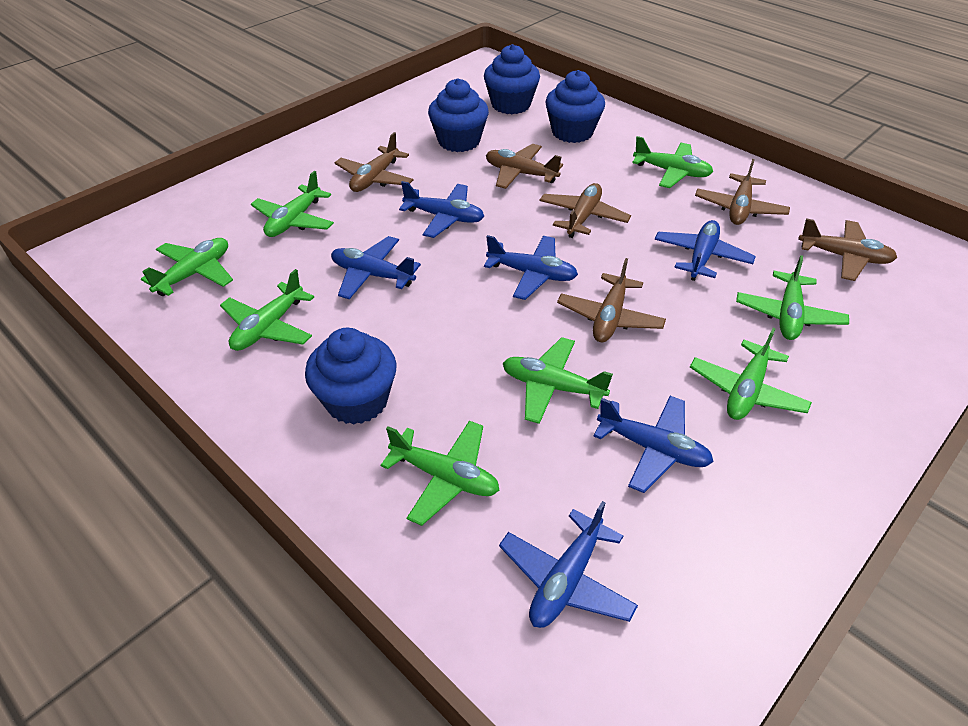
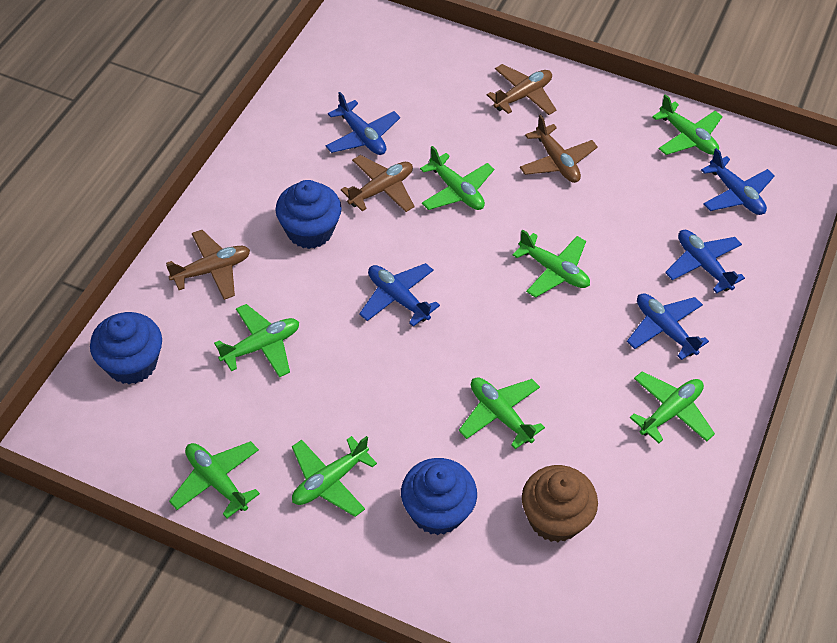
blue cupcake: 4 -> 3
blue plane: 6 -> 5
brown cupcake: 0 -> 1
brown plane: 6 -> 4

